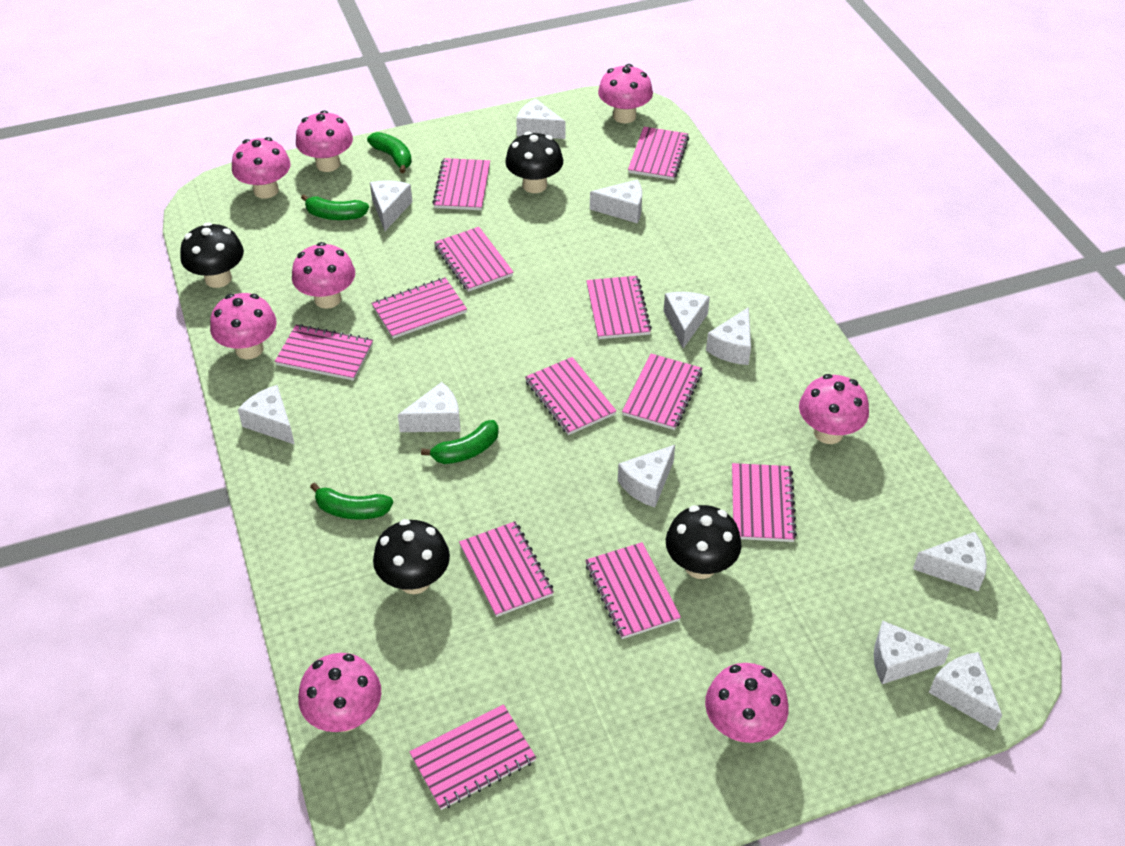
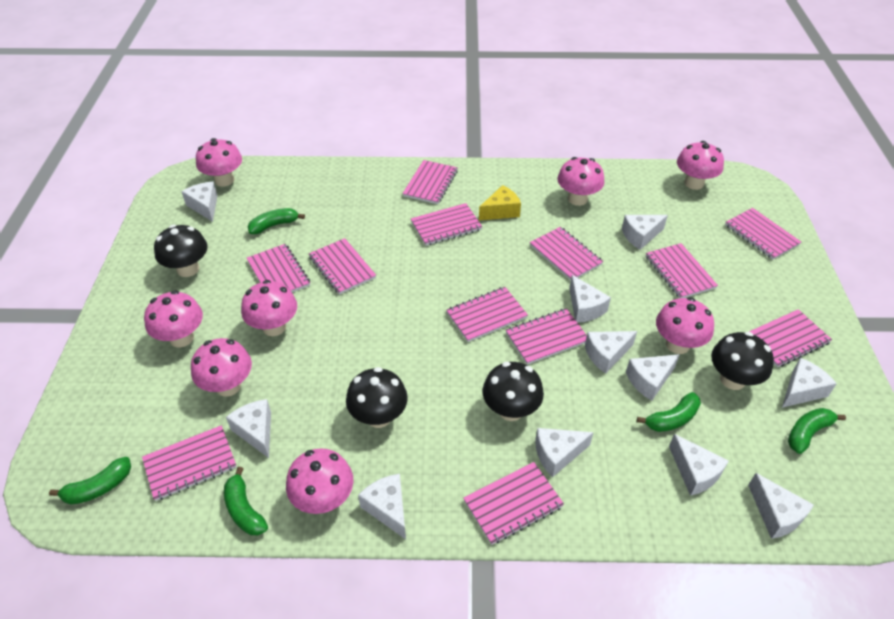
green banana: 4 -> 5
yellow cheese: 0 -> 1

